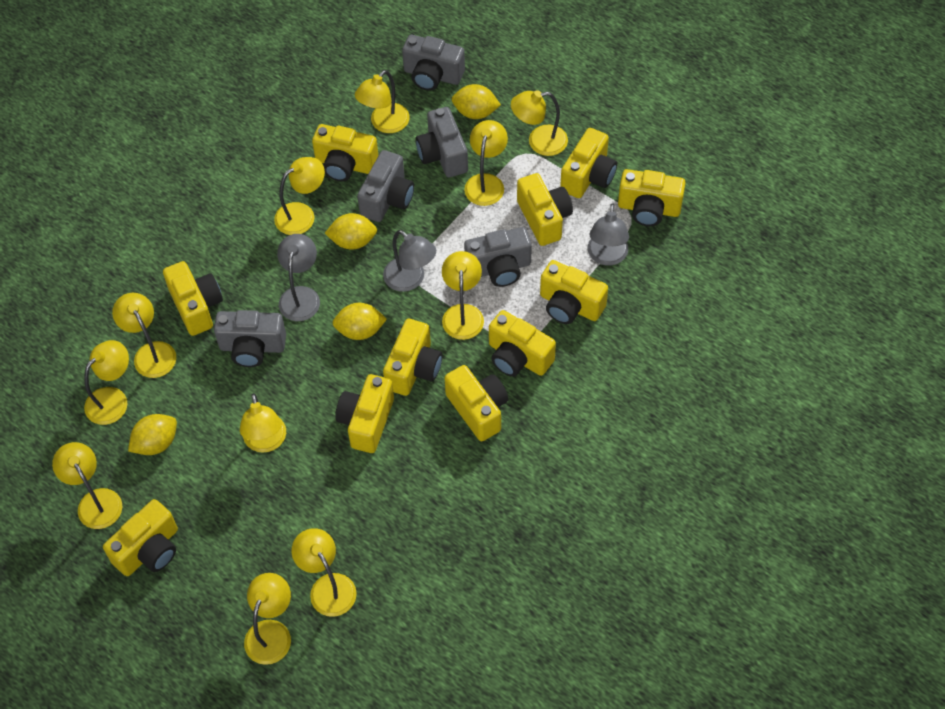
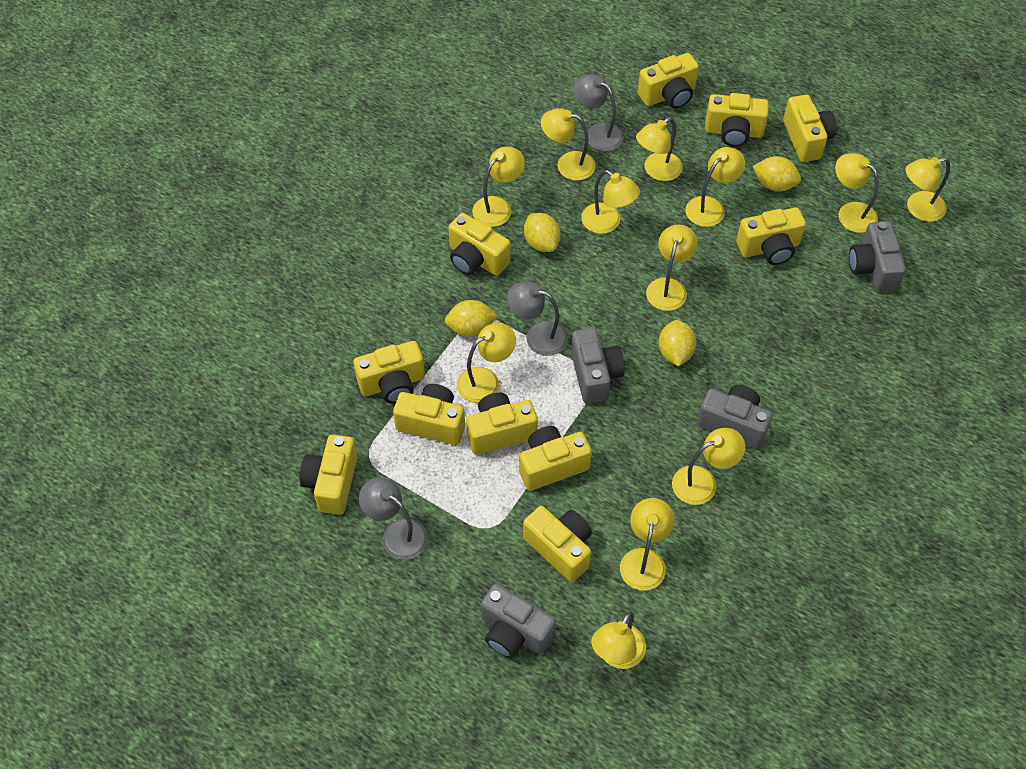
grey camera: 5 -> 4
yellow lamp: 11 -> 12

